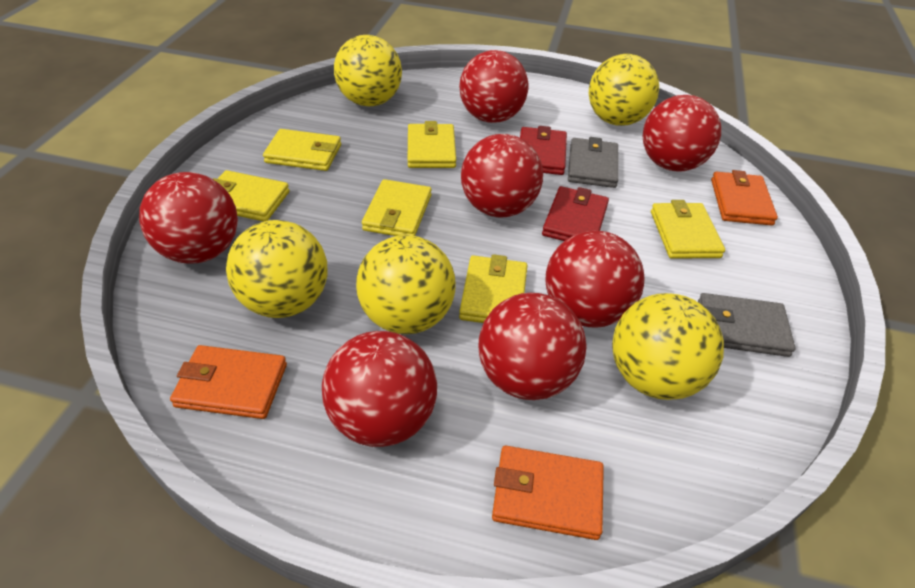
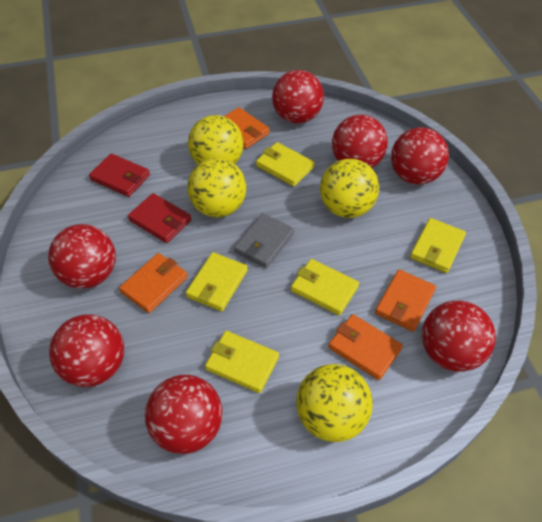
grey wallet: 2 -> 1
orange wallet: 3 -> 4
yellow ball: 5 -> 4
yellow wallet: 6 -> 5

